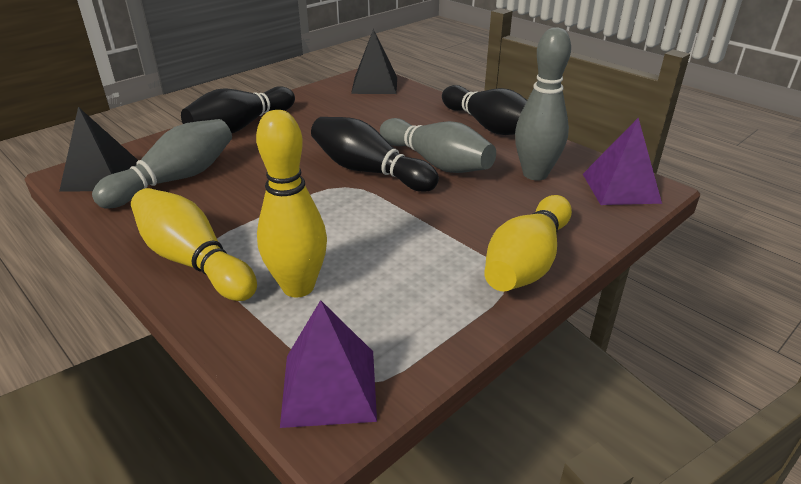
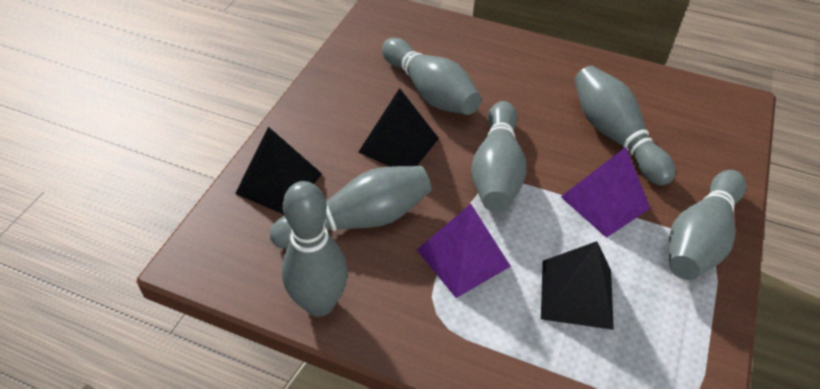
black bowling pin: 3 -> 0
black pyramid: 2 -> 3
grey bowling pin: 3 -> 6
yellow bowling pin: 3 -> 0

